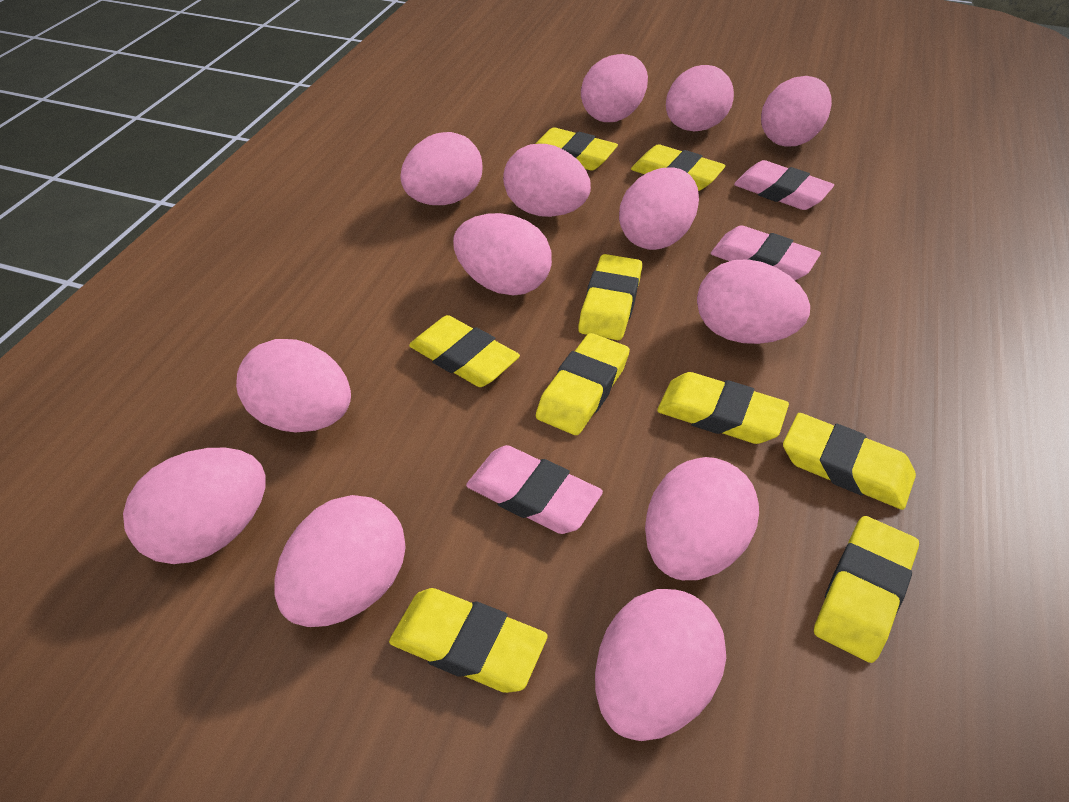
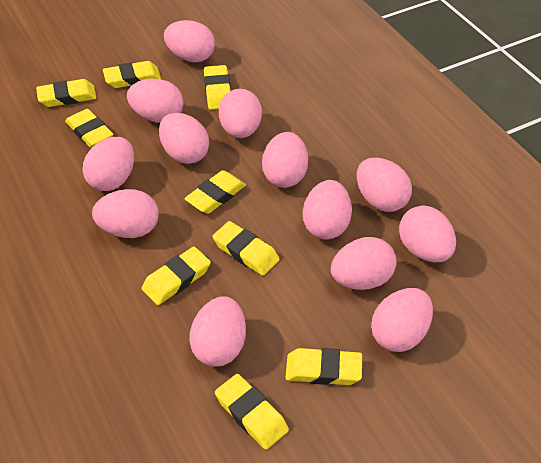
pink eraser: 3 -> 0

